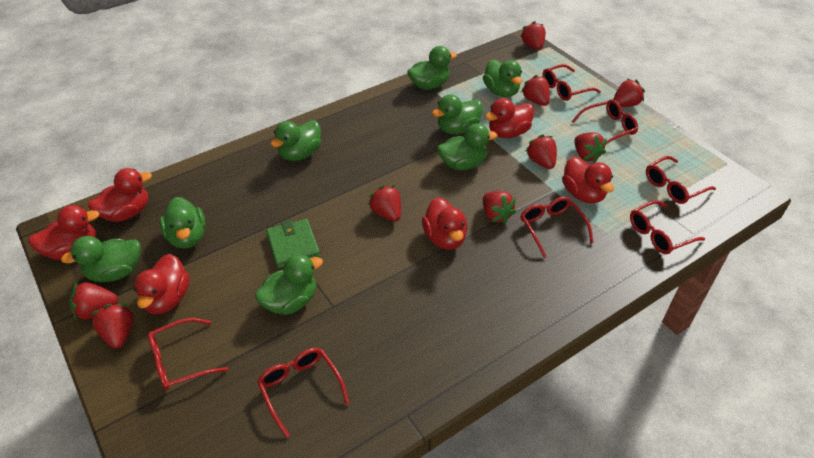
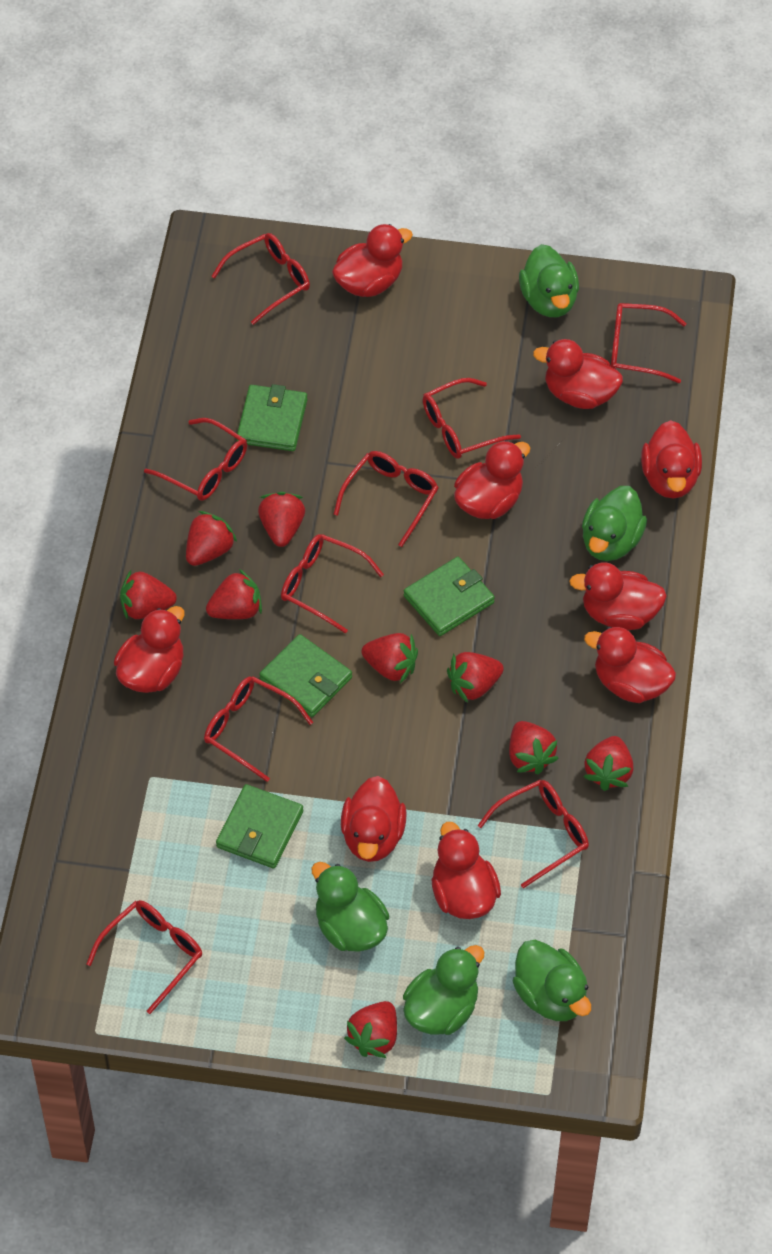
green duck: 8 -> 5
green wallet: 1 -> 4
red duck: 6 -> 9
red glasses: 7 -> 9

